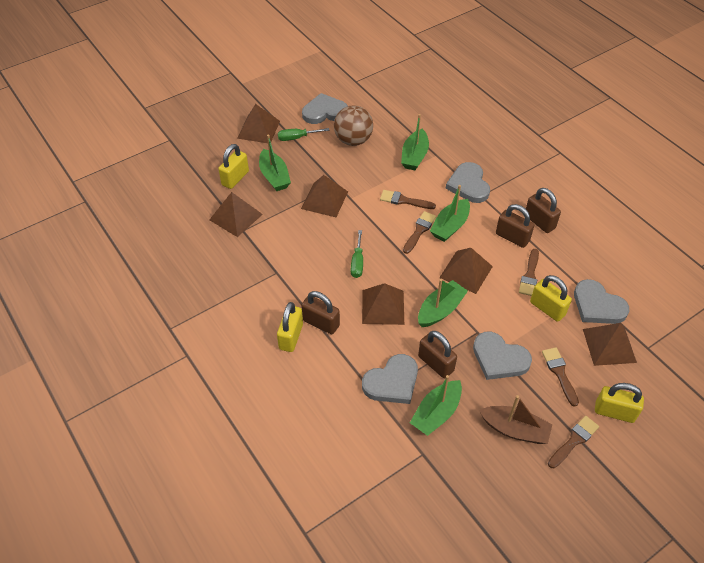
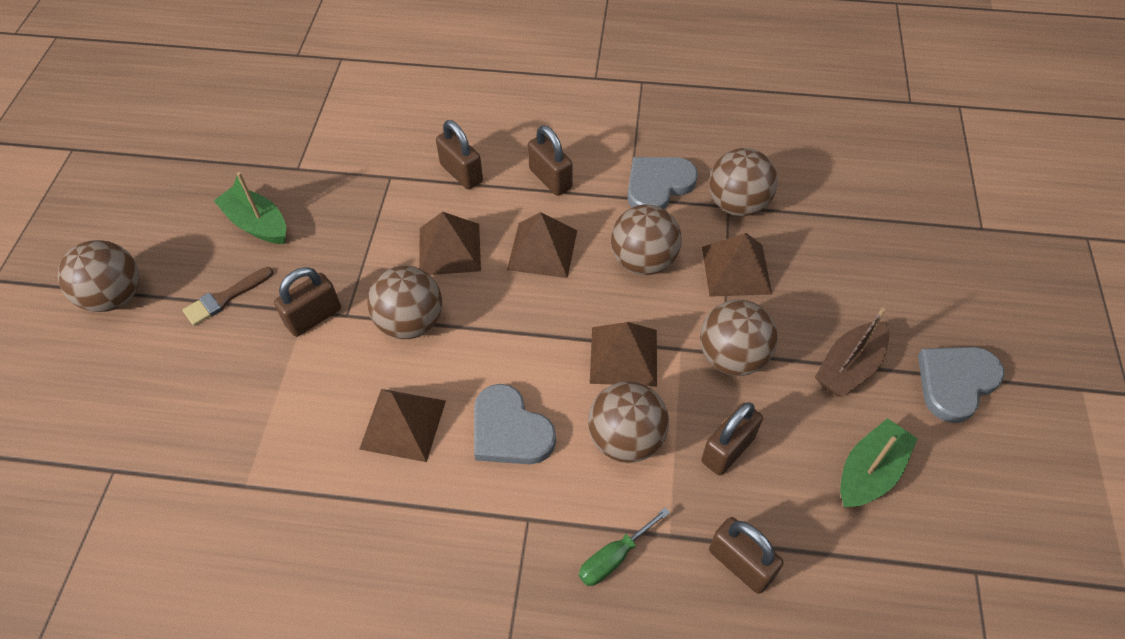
brown ball: 1 -> 6
brown brush: 5 -> 1
brown padlock: 4 -> 5
brown pyramid: 6 -> 5
green boat: 5 -> 2
green screwdriver: 2 -> 1
grey heart: 5 -> 3
yellow padlock: 4 -> 0

